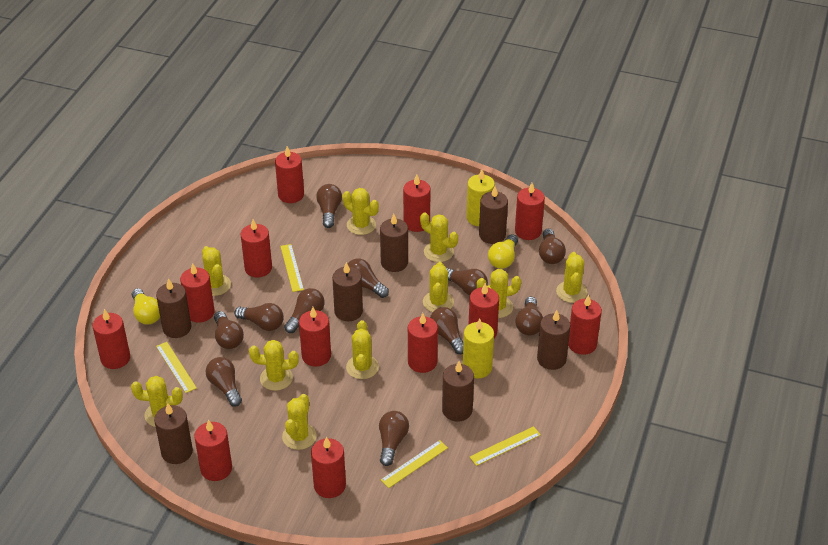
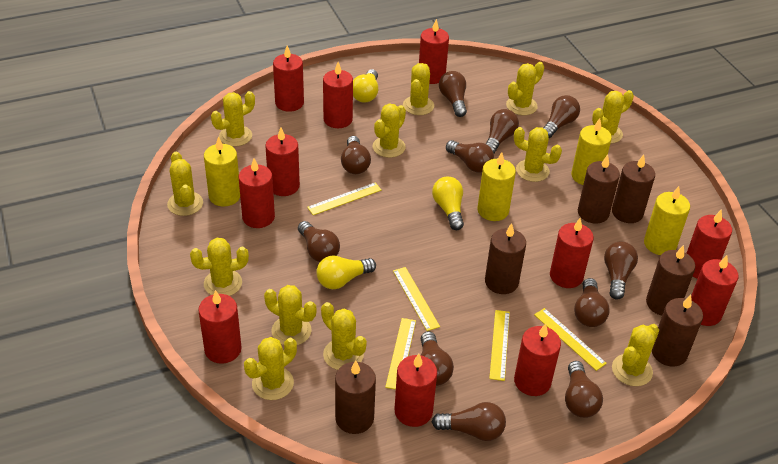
brown candle: 7 -> 6
red candle: 12 -> 11
yellow cactus: 10 -> 12
yellow candle: 2 -> 4
yellow light bulb: 2 -> 3
yellow ruler: 4 -> 5

